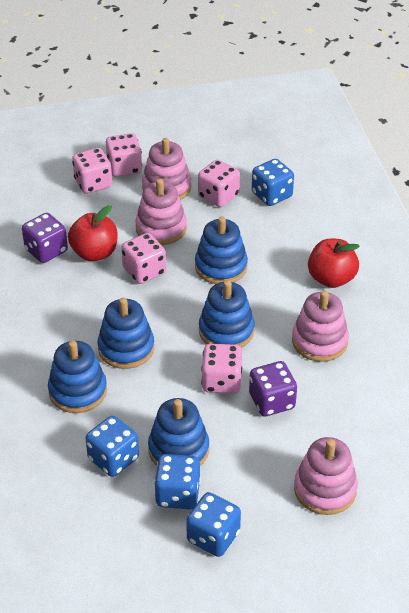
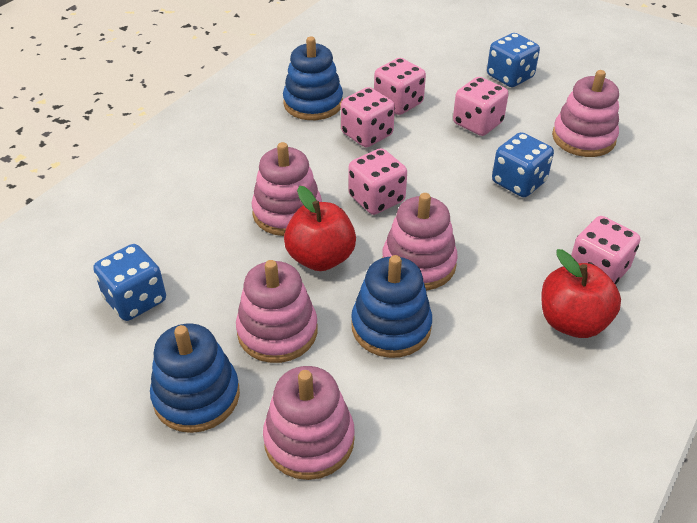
blue dice: 4 -> 3
blue stacking toy: 5 -> 3
pink stacking toy: 4 -> 5
purple dice: 2 -> 0

